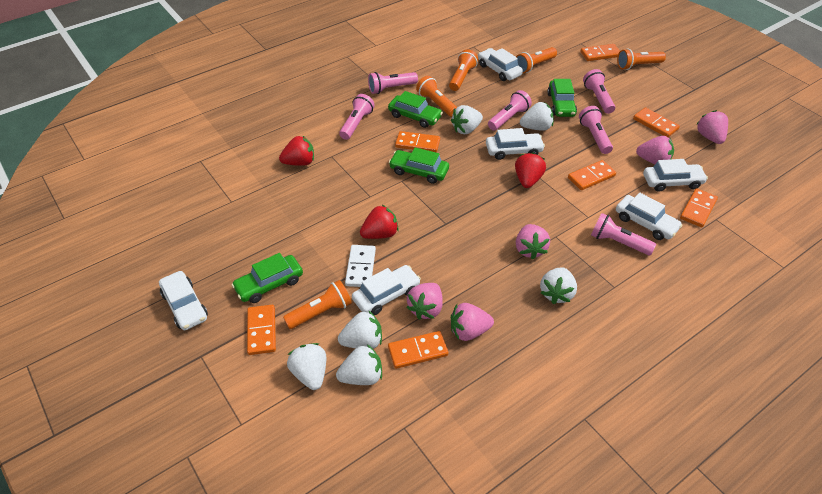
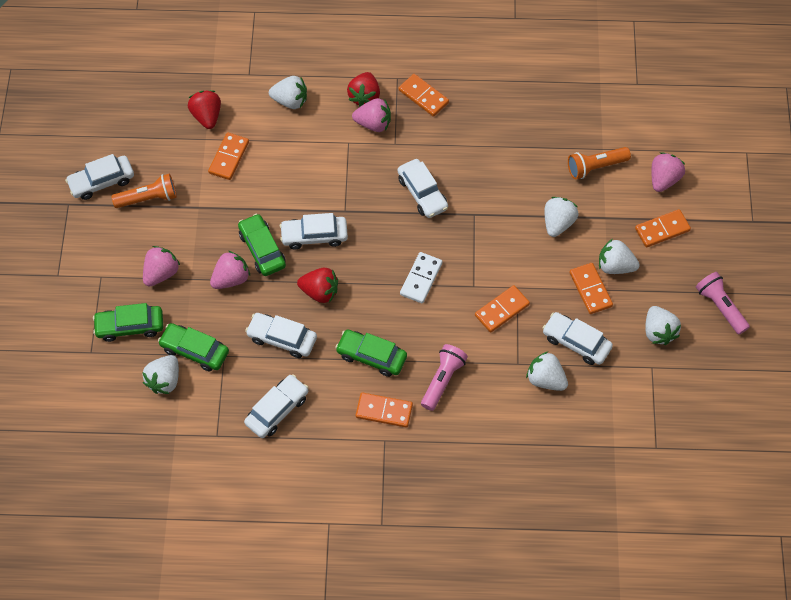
orange domino: 7 -> 6
orange flashlight: 5 -> 2
pink flashlight: 6 -> 2
pink strawberry: 5 -> 4

